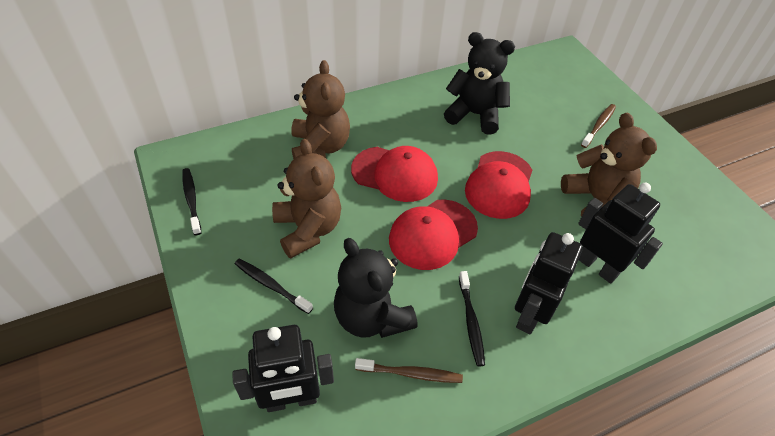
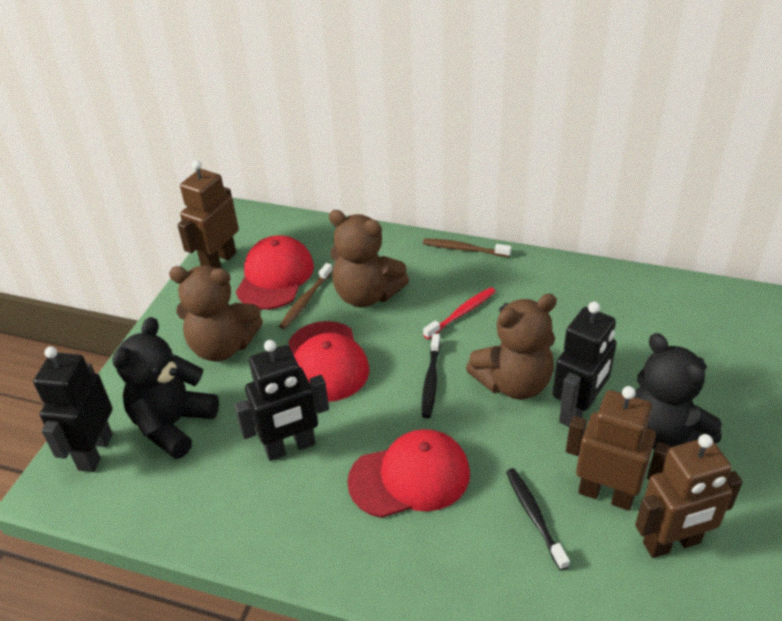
black toothbrush: 3 -> 2
brown robot: 0 -> 3
red toothbrush: 0 -> 1

